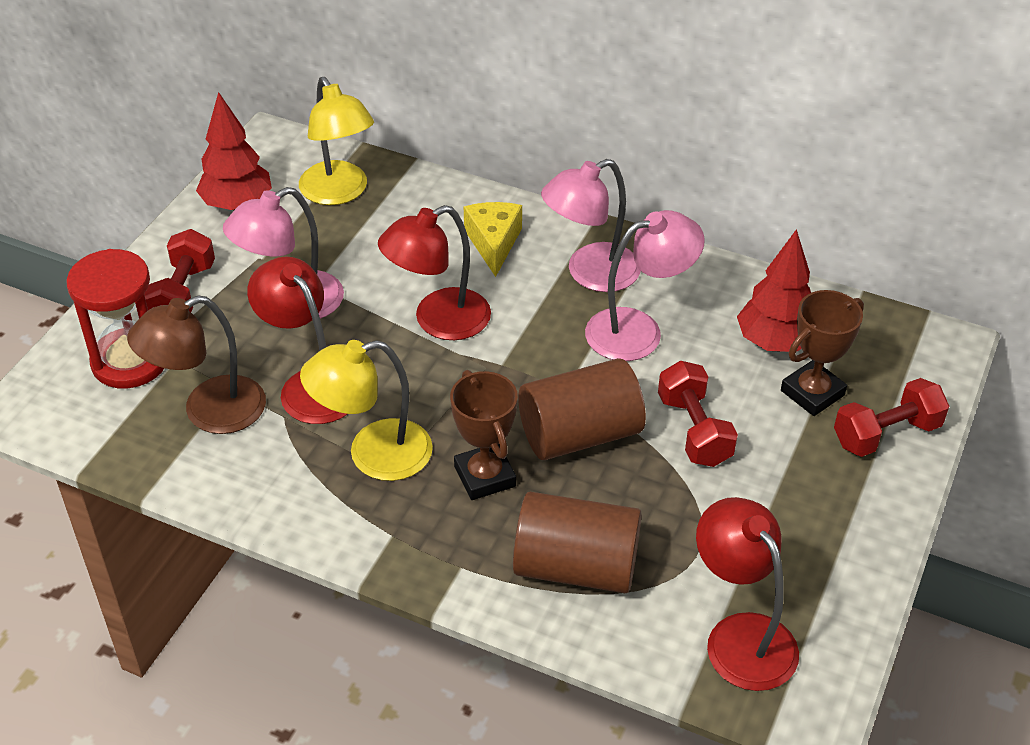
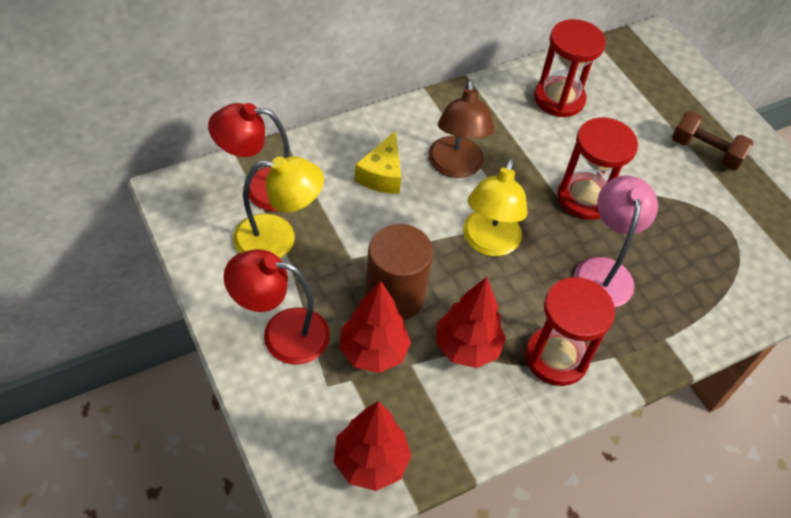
brown cylinder: 2 -> 1
brown dumbbell: 0 -> 1
brown trophy: 2 -> 0
pink lamp: 3 -> 1
red dumbbell: 3 -> 0
red hourglass: 1 -> 3
red lamp: 3 -> 2
red tree: 2 -> 3

